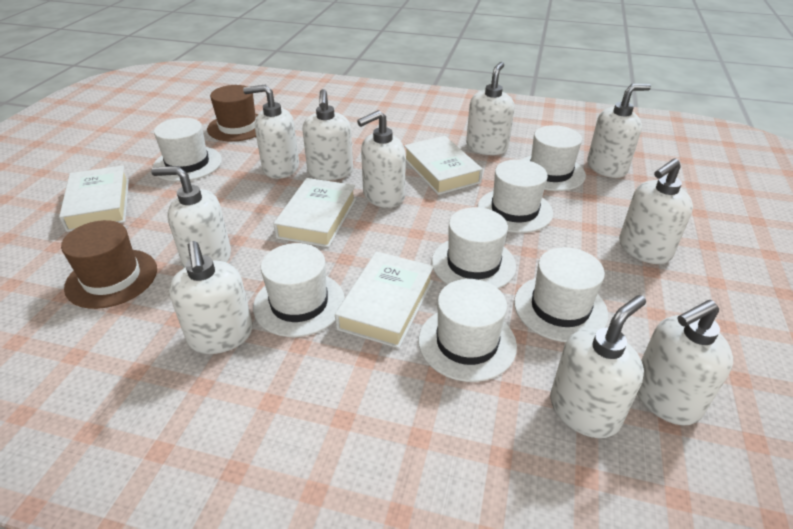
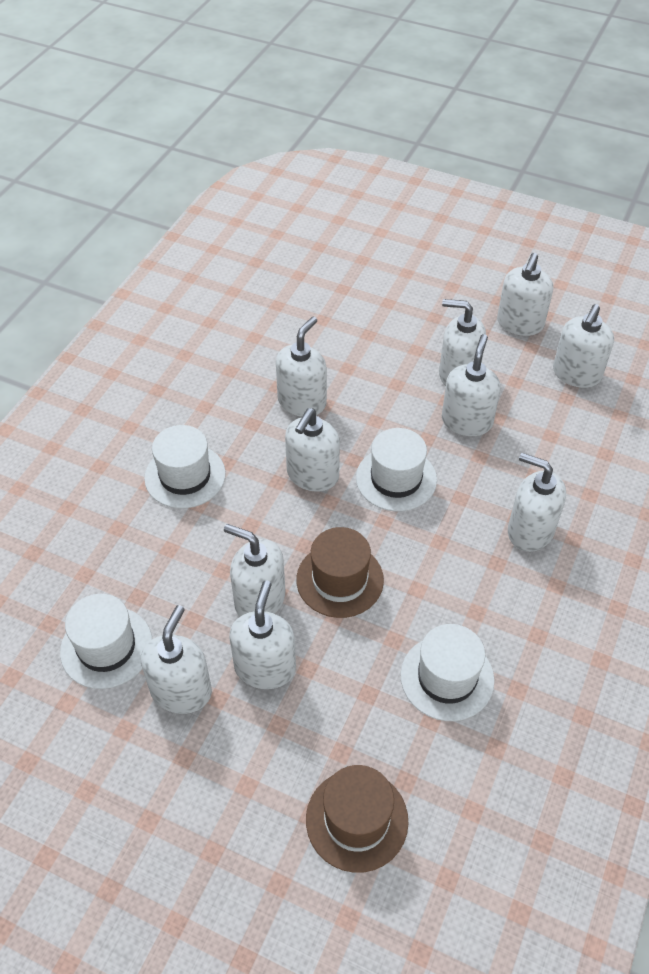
white book: 4 -> 0
white hat: 7 -> 4

